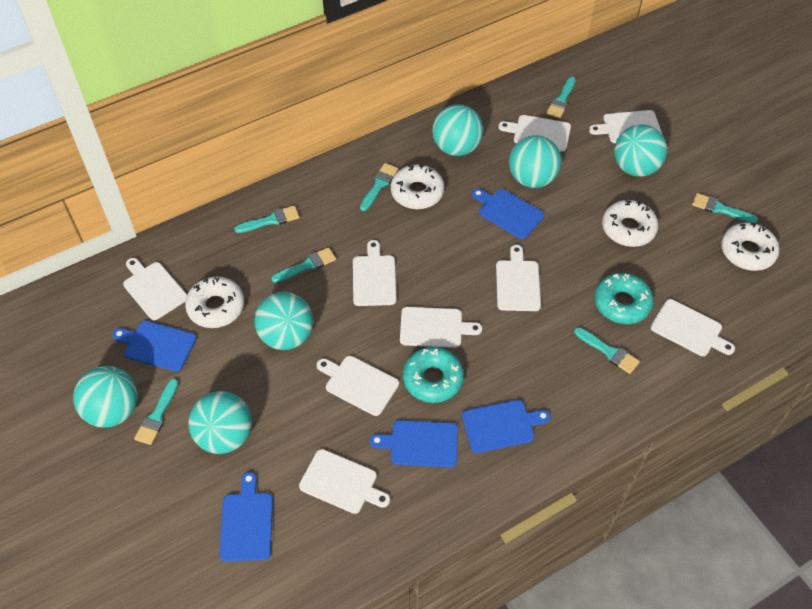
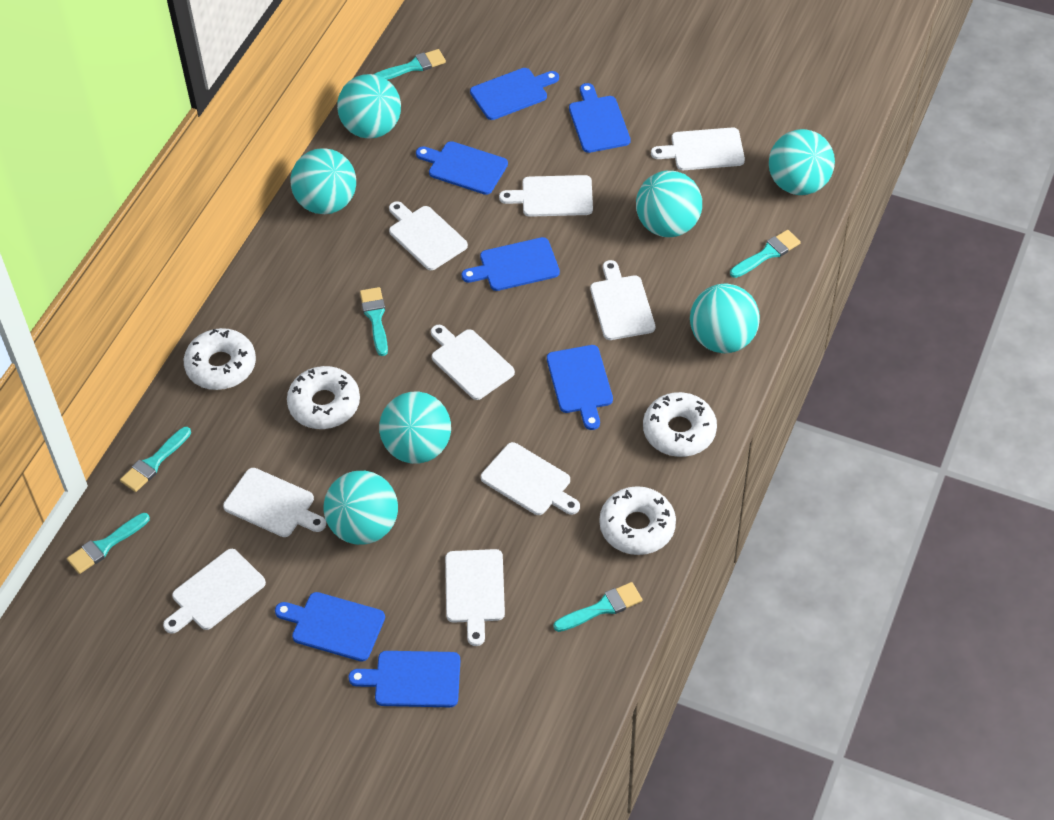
blue cutting board: 5 -> 7
turquoise ball: 6 -> 7
turquoise brush: 7 -> 6
turquoise donut: 2 -> 0

